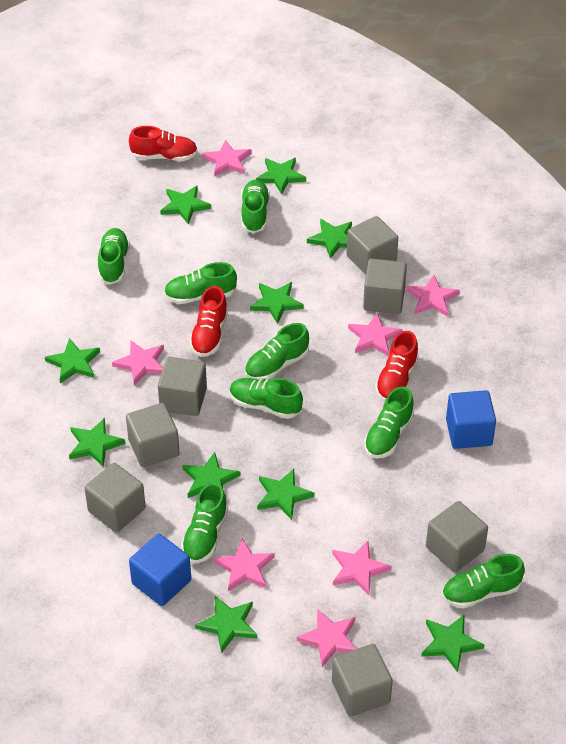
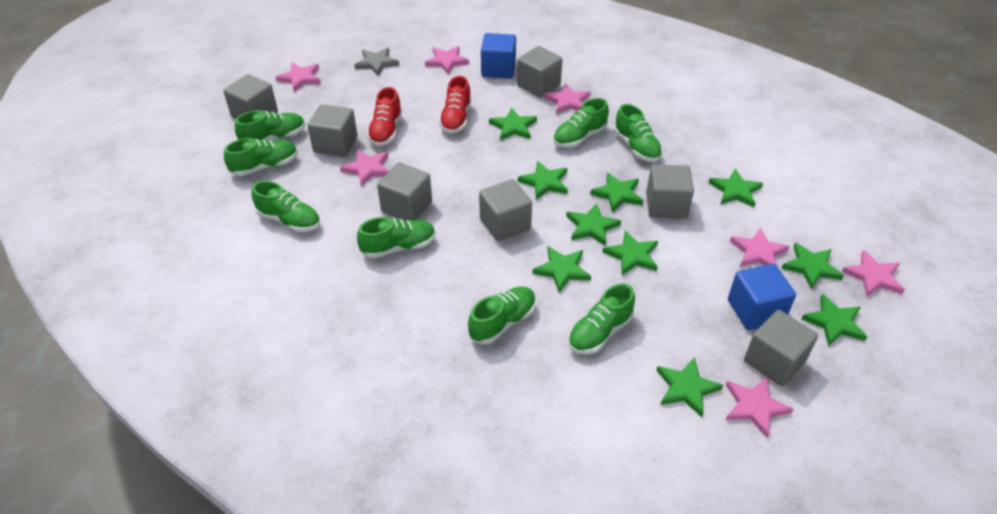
grey star: 0 -> 1
red shoe: 3 -> 2

